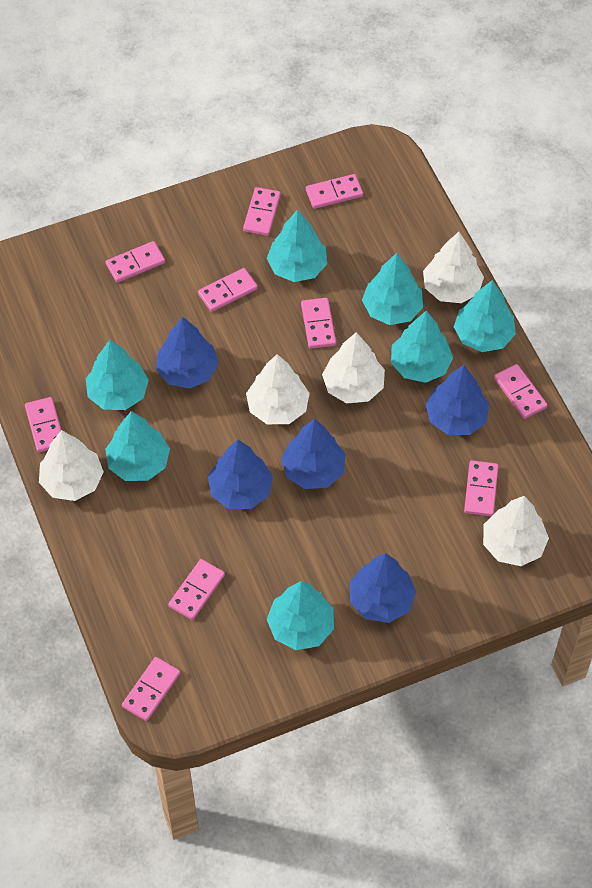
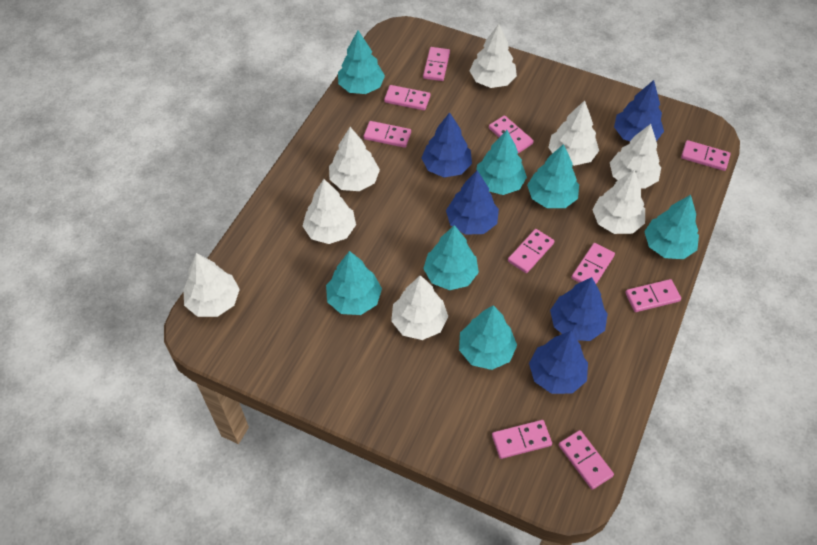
white tree: 5 -> 8

